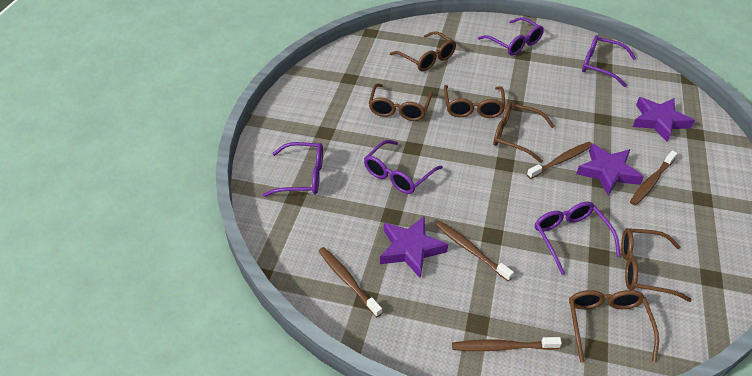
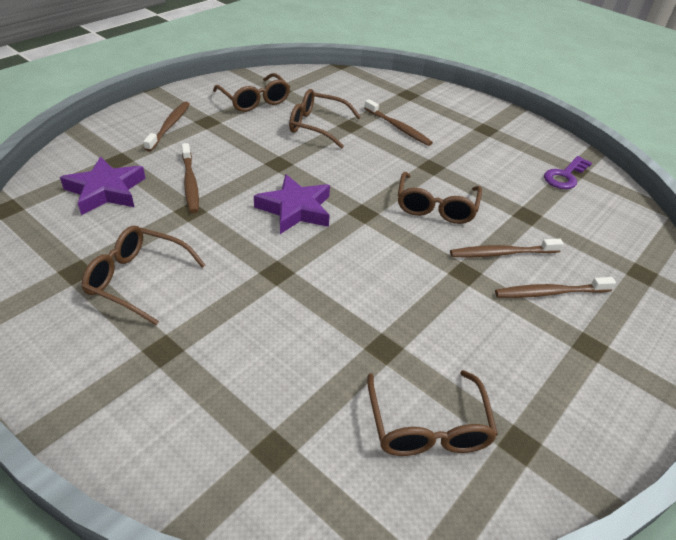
brown glasses: 6 -> 5
purple glasses: 5 -> 0
purple key: 0 -> 1
purple star: 3 -> 2

